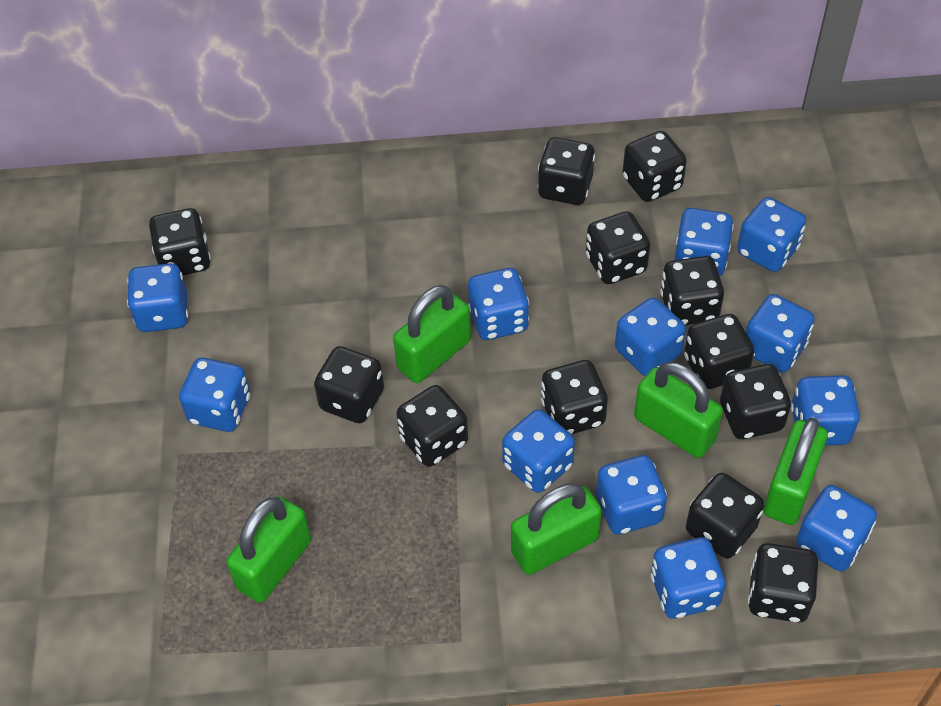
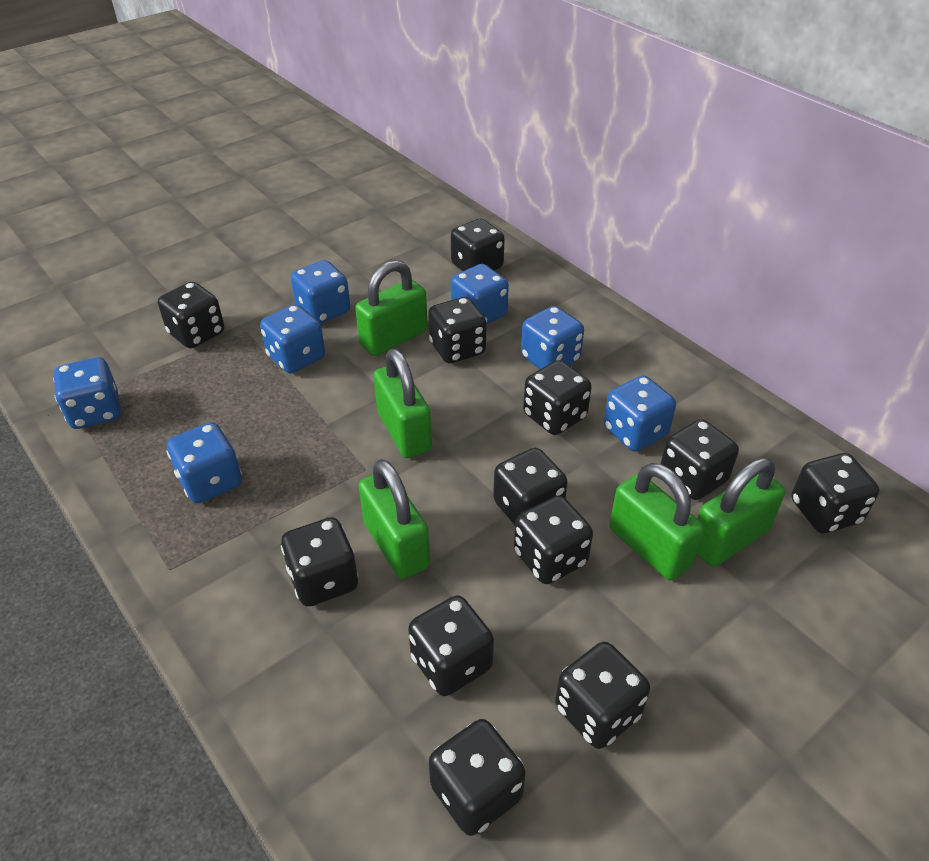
blue dice: 12 -> 7

